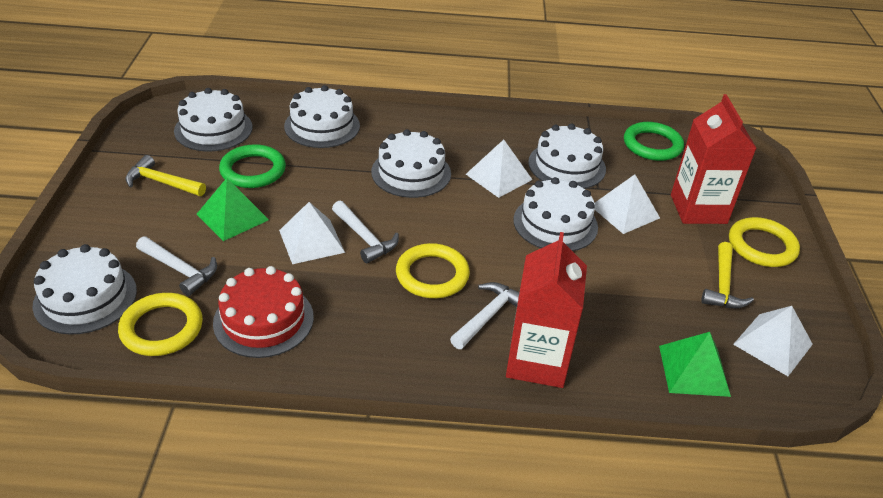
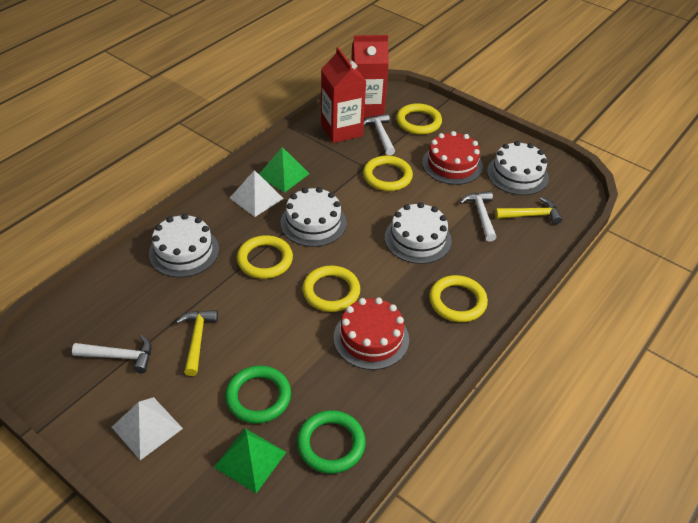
red cake: 1 -> 2
white cake: 6 -> 4
white pyramid: 4 -> 2
yellow ring: 3 -> 5

